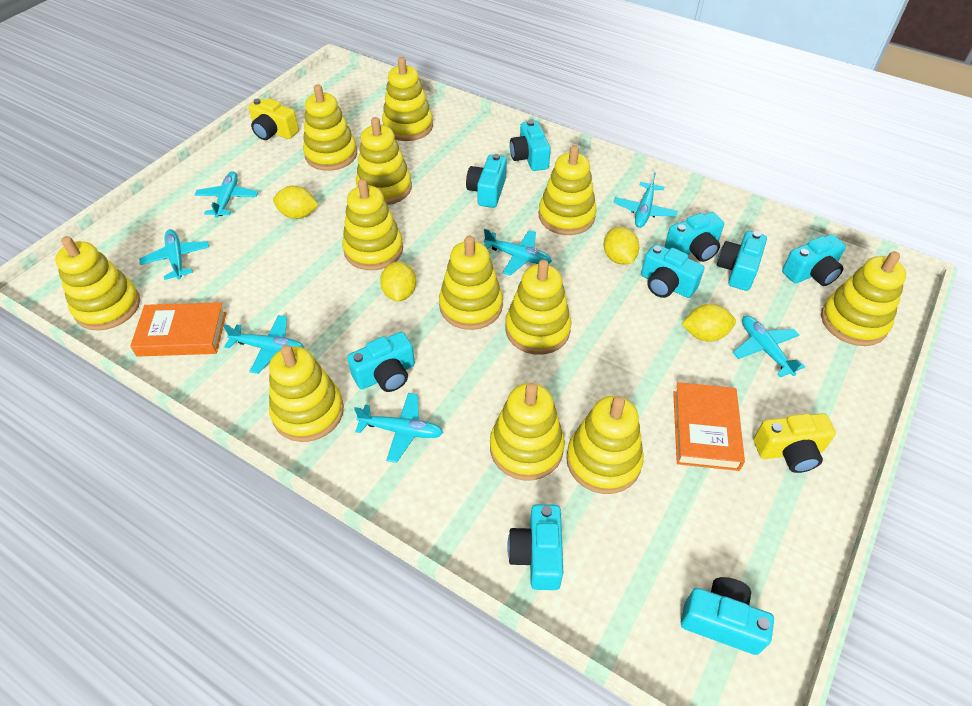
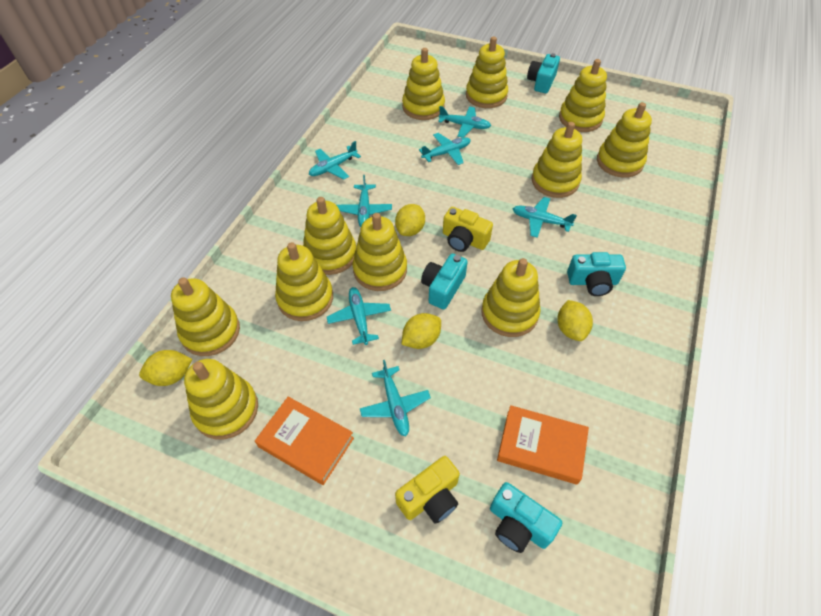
turquoise camera: 9 -> 4
yellow stacking toy: 12 -> 11

